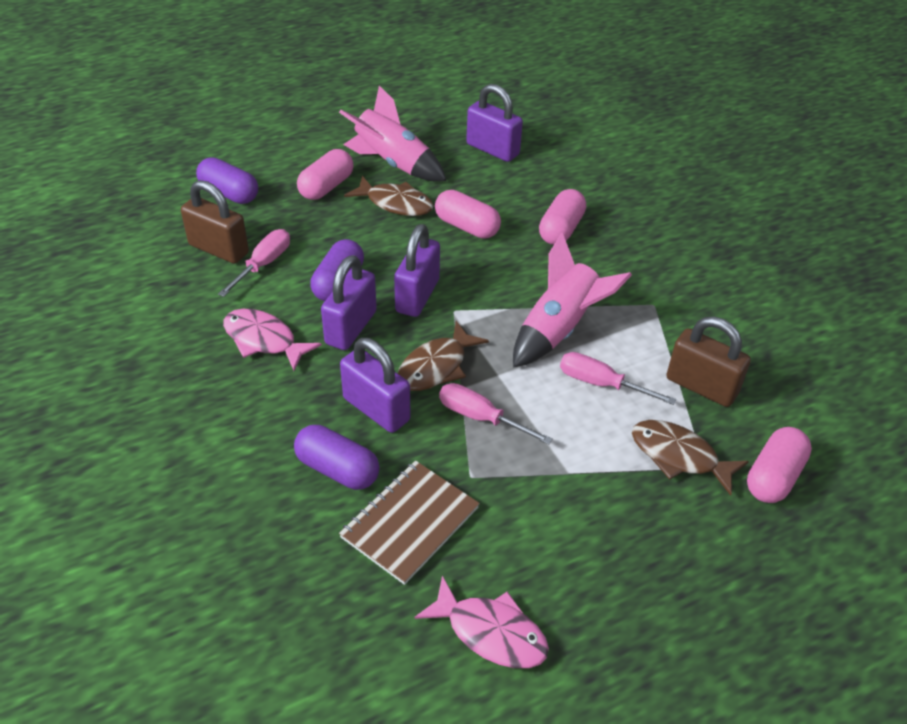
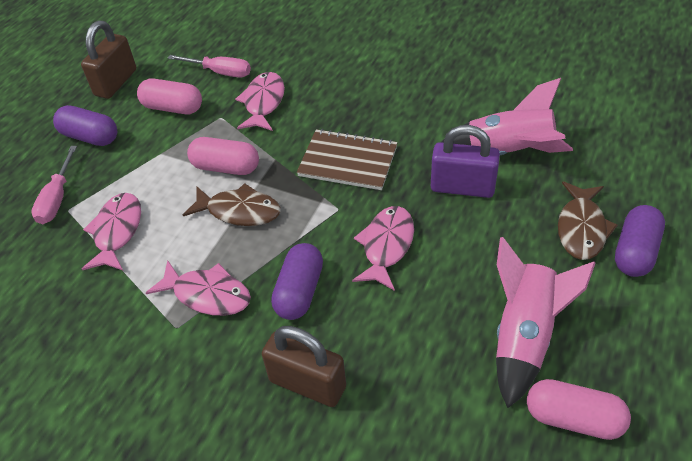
brown fish: 3 -> 2
pink capsule: 4 -> 3
pink fish: 2 -> 4
pink screwdriver: 3 -> 2
purple padlock: 4 -> 1

